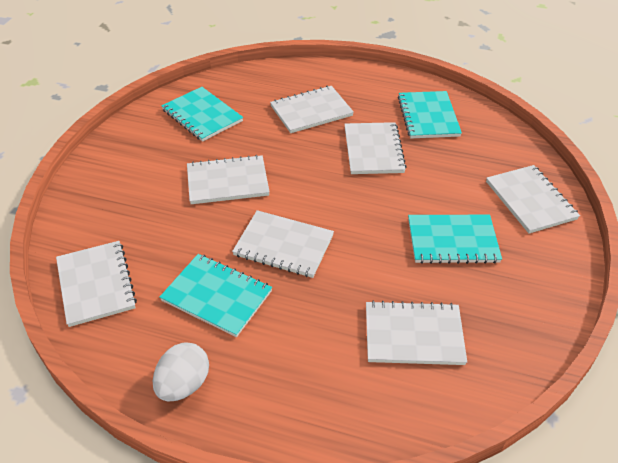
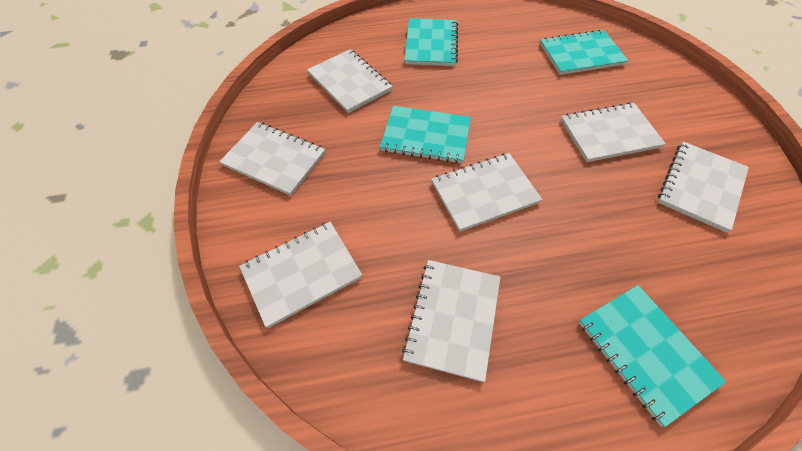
white egg: 1 -> 0

